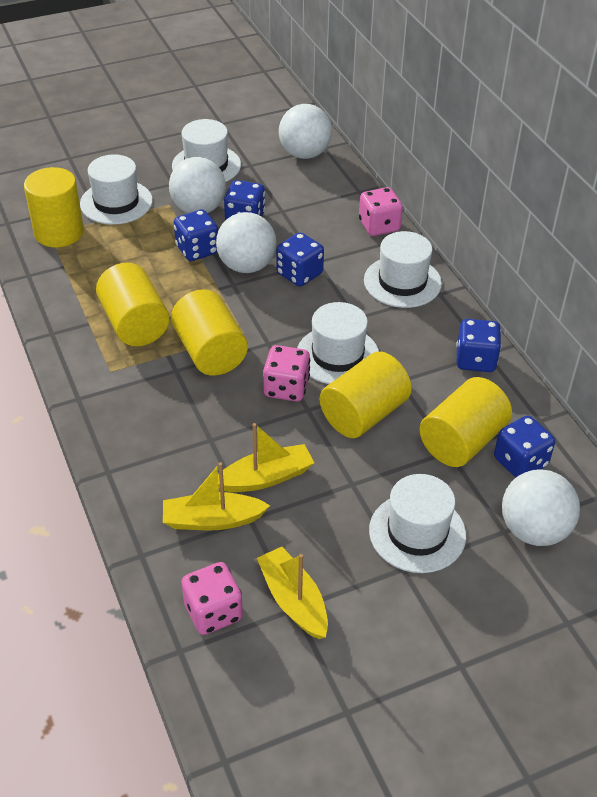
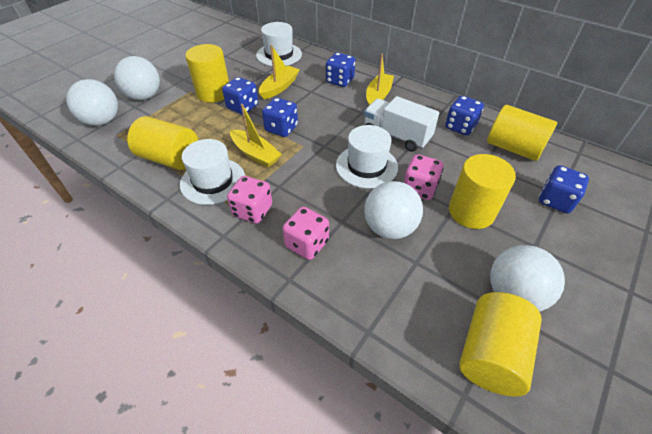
white hat: 5 -> 3
white truck: 0 -> 1

